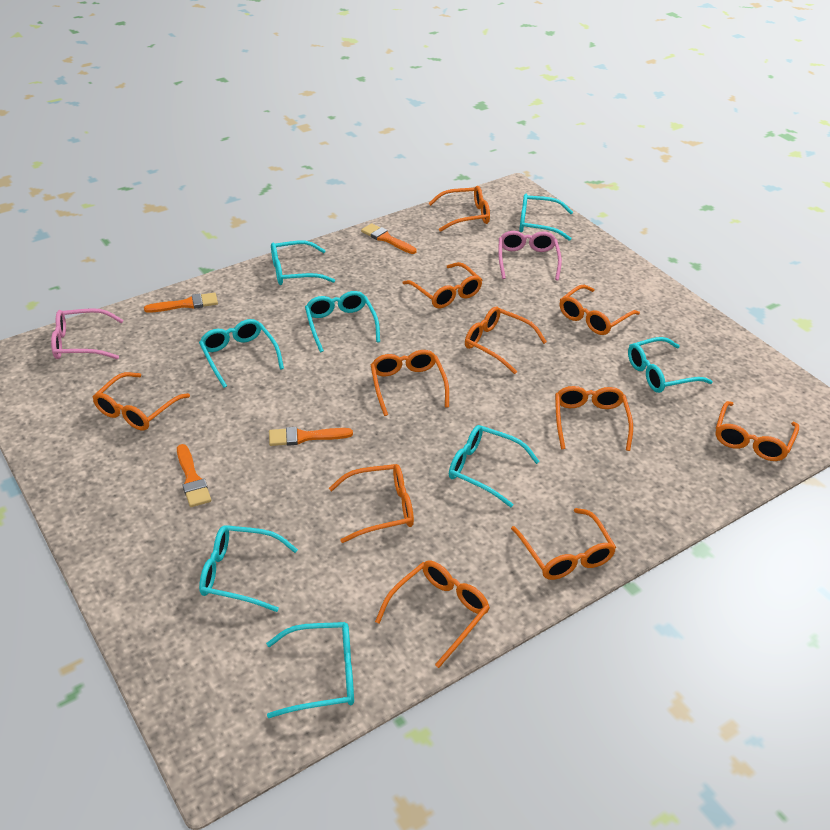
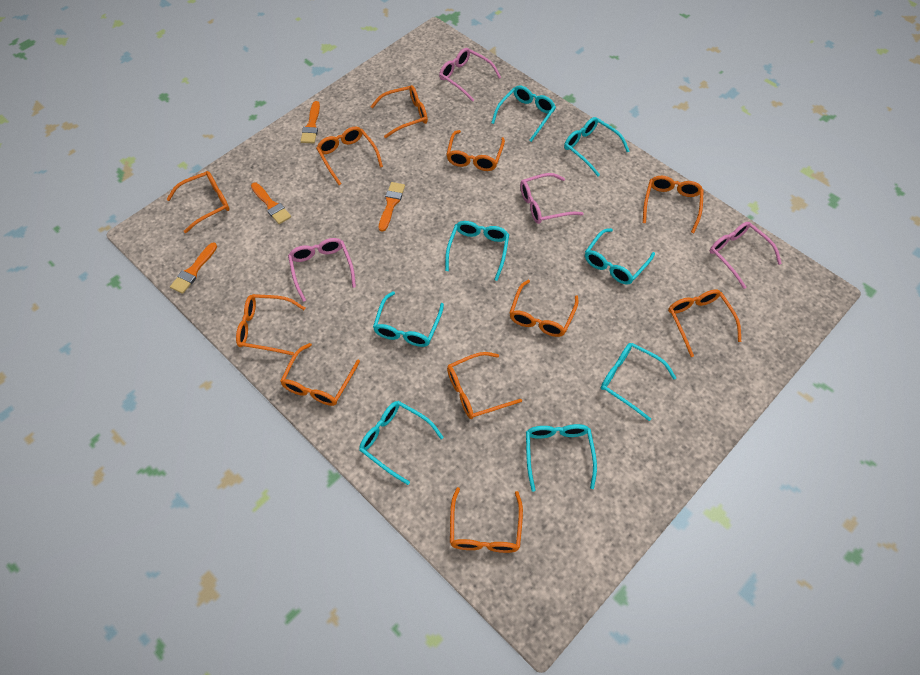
pink glasses: 2 -> 4

